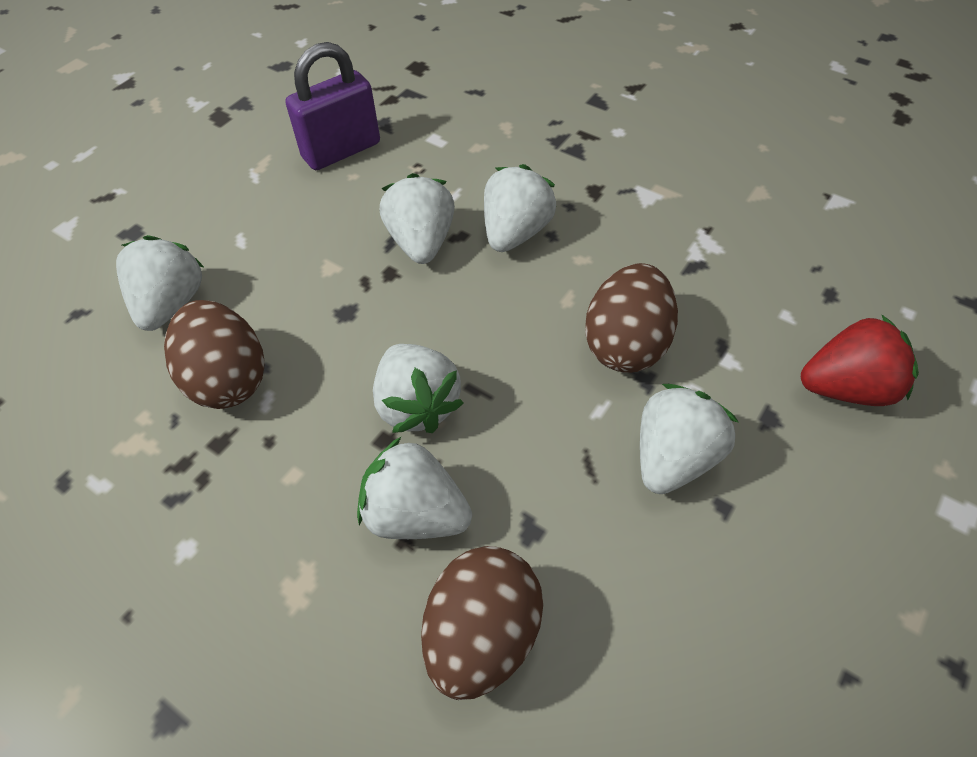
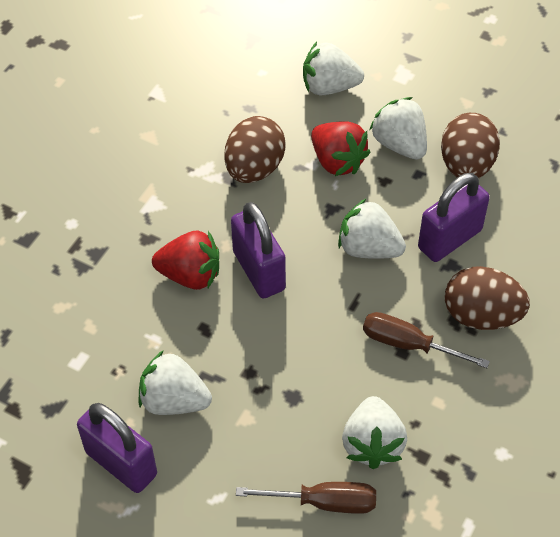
brown screwdriver: 0 -> 2
purple padlock: 1 -> 3
red strawberry: 1 -> 2
white strawberry: 6 -> 5

